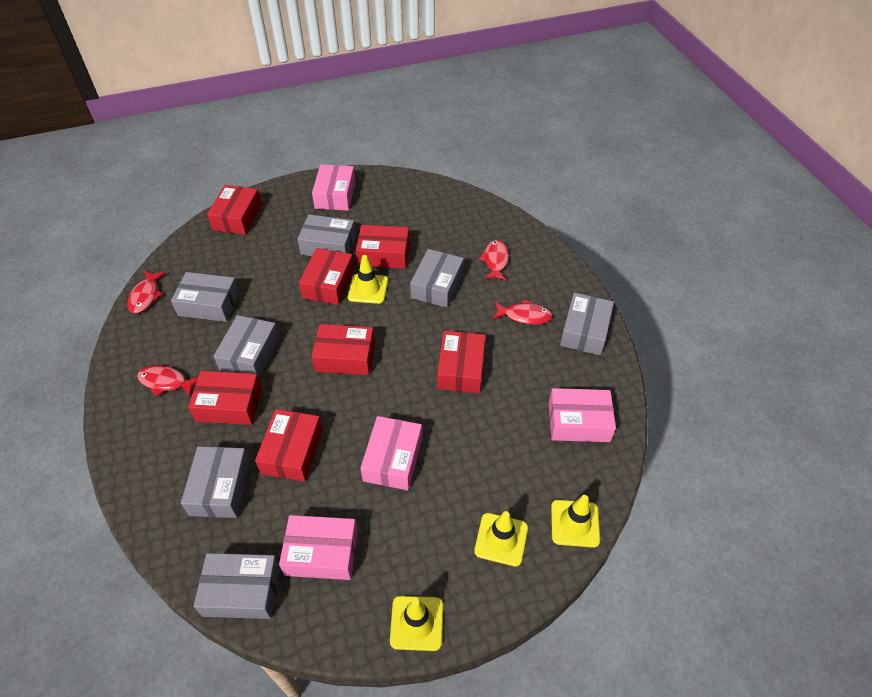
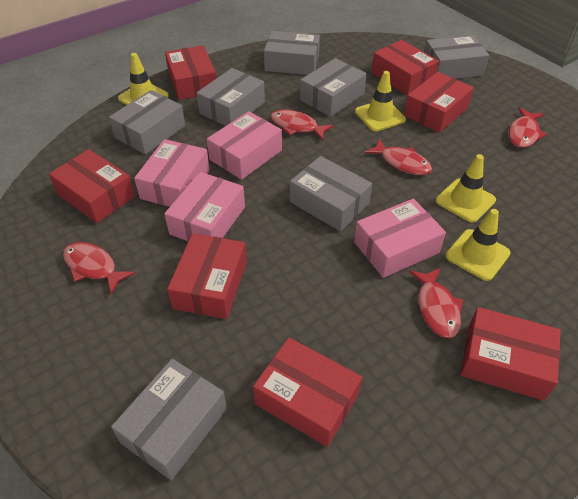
red fish: 4 -> 5

